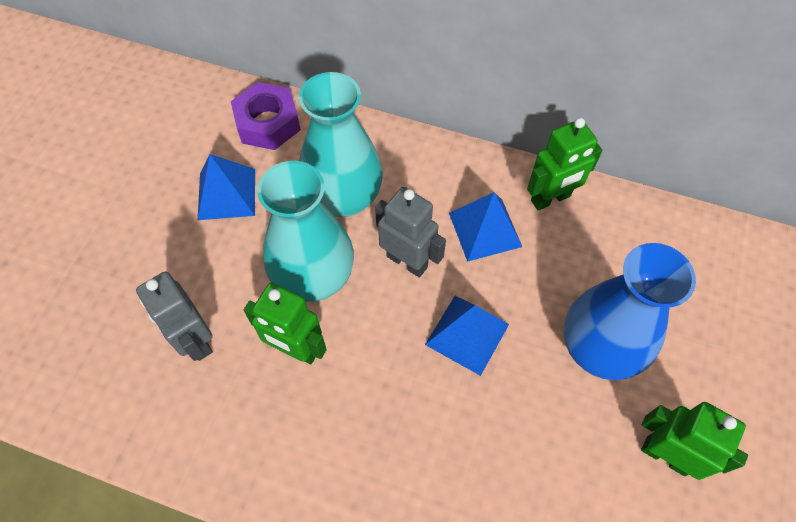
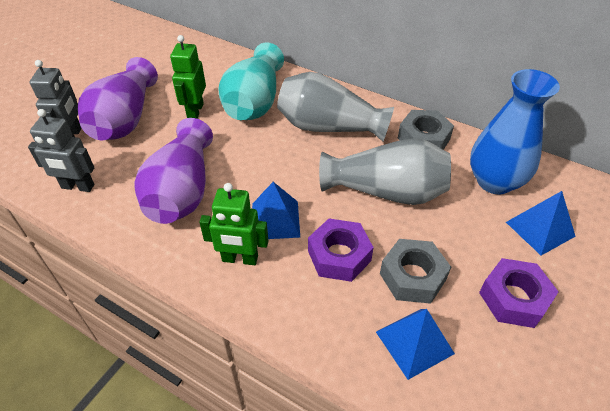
green robot: 3 -> 2
grey nut: 0 -> 2
grey vase: 0 -> 2
purple nut: 1 -> 2
purple vase: 0 -> 2
turquoise vase: 2 -> 1

